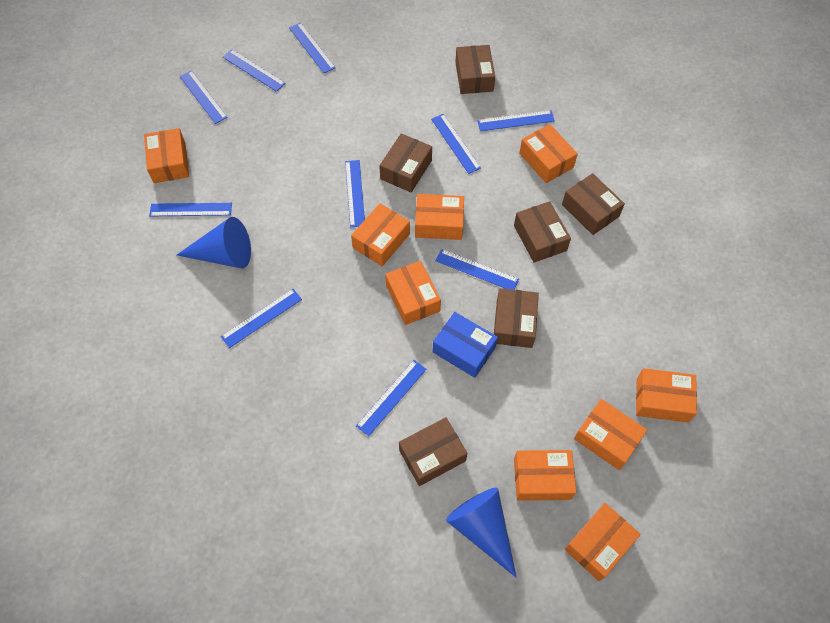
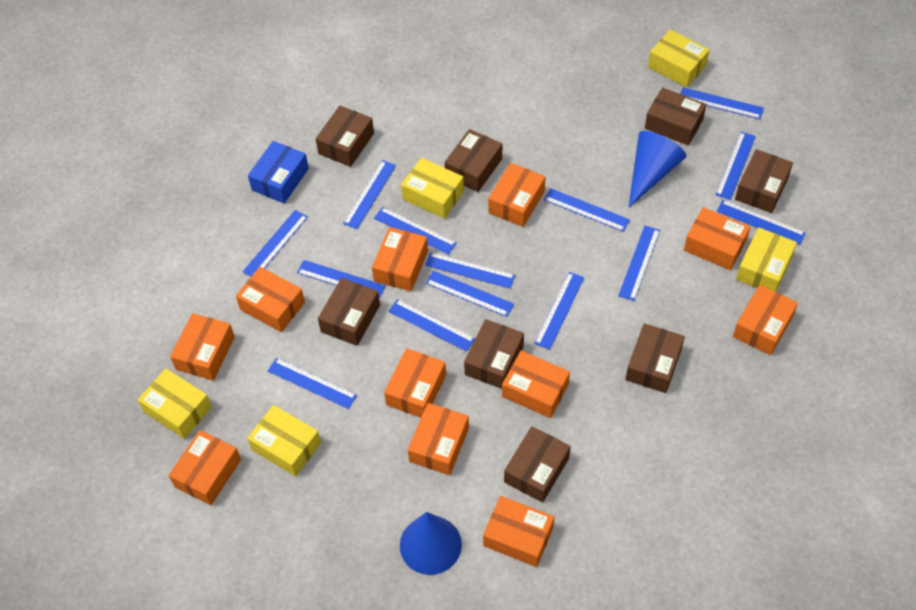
blue ruler: 10 -> 14
brown box: 6 -> 8
orange box: 9 -> 11
yellow box: 0 -> 5

